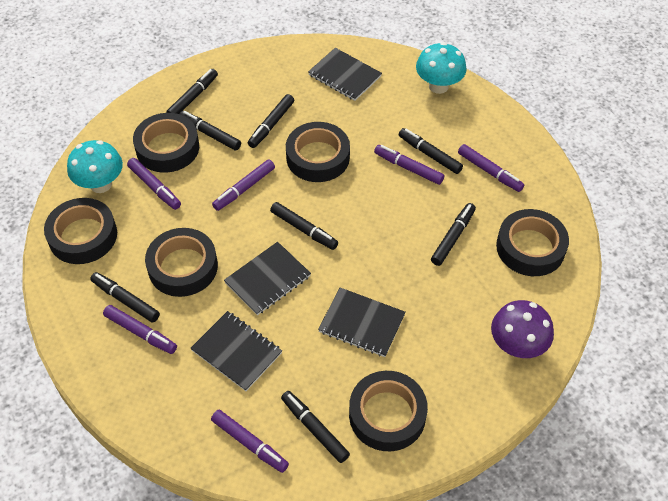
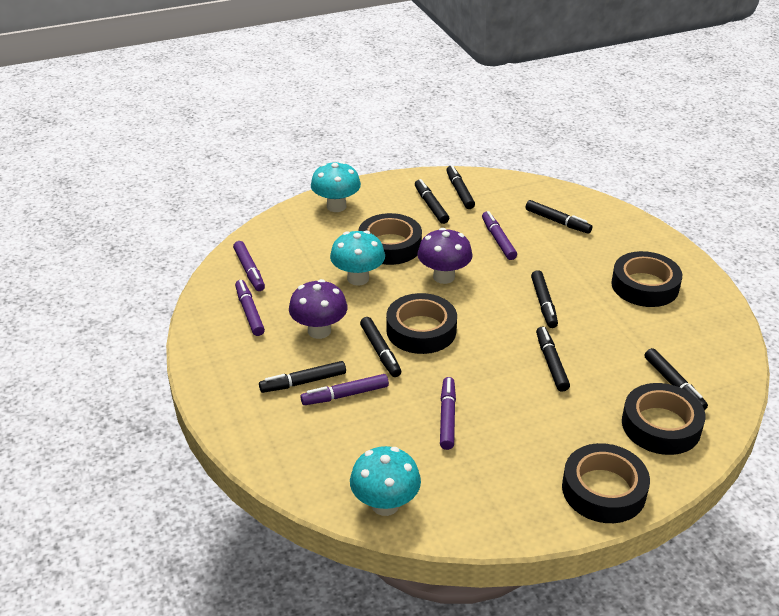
black notebook: 4 -> 0
black tape: 6 -> 5
purple marker: 6 -> 5
purple mushroom: 1 -> 2
turquoise mushroom: 2 -> 3

